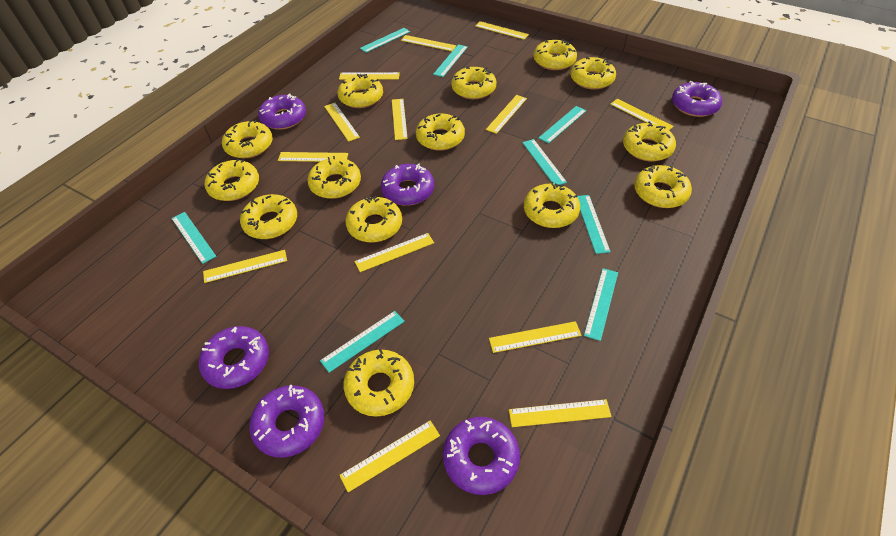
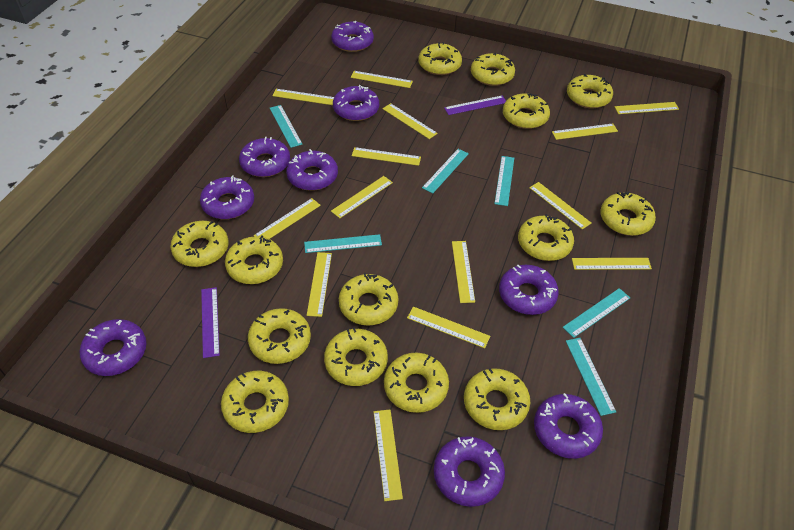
purple donut: 6 -> 9
purple ruler: 0 -> 2
turquoise ruler: 8 -> 6
yellow ruler: 13 -> 14

